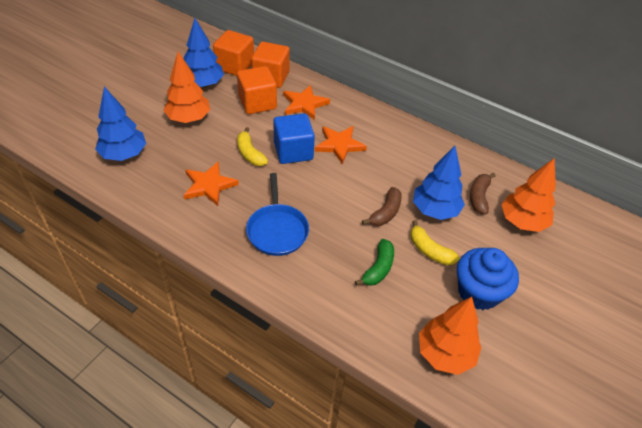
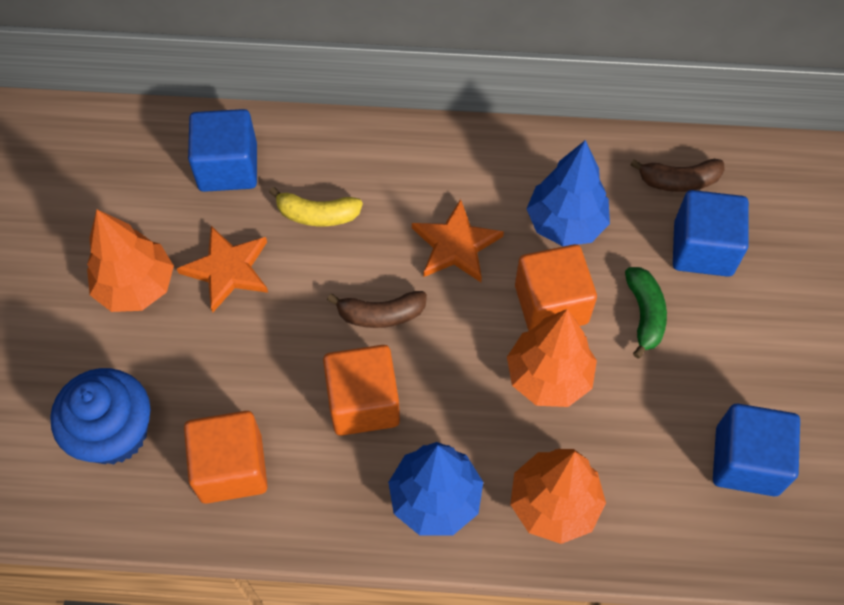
blue cube: 1 -> 3
blue pan: 1 -> 0
blue tree: 3 -> 2
orange star: 3 -> 2
yellow banana: 2 -> 1

